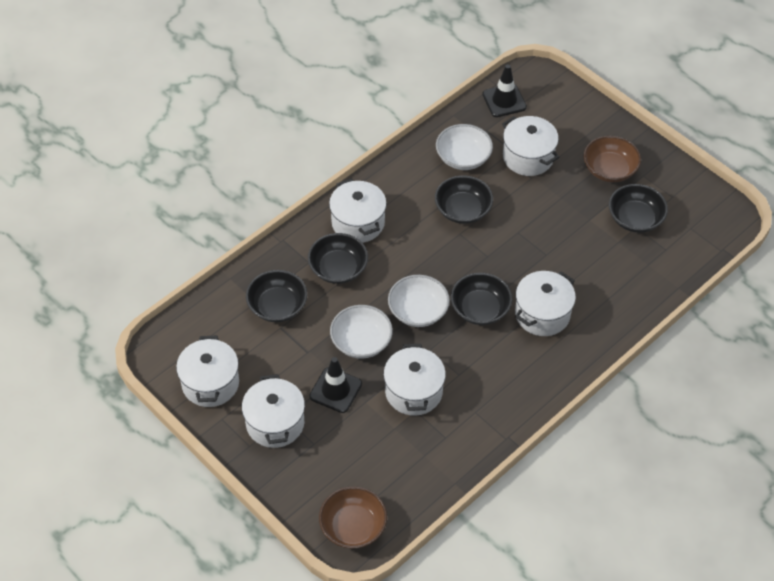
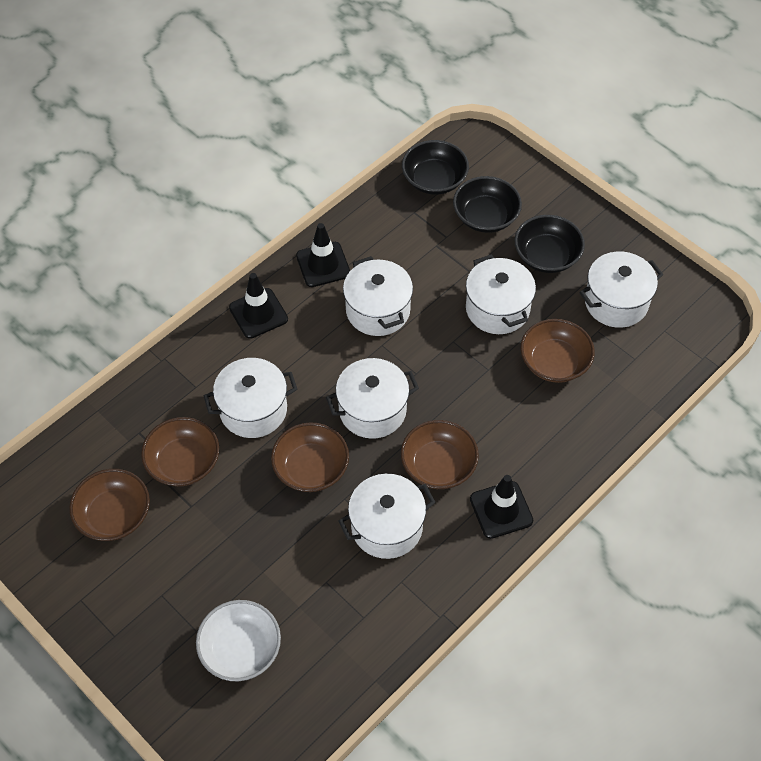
black bowl: 5 -> 3
black traffic cone: 2 -> 3
brown bowl: 2 -> 5
white bowl: 3 -> 1

